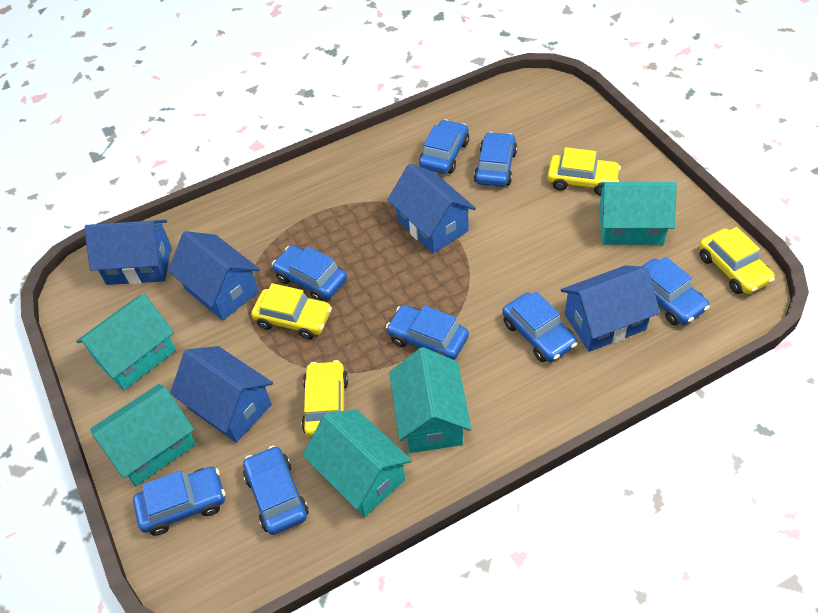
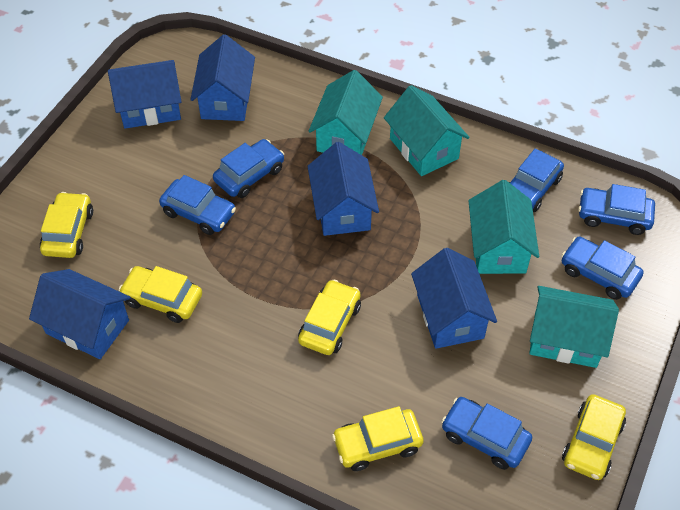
blue car: 8 -> 6
turquoise house: 5 -> 4
yellow car: 4 -> 5

